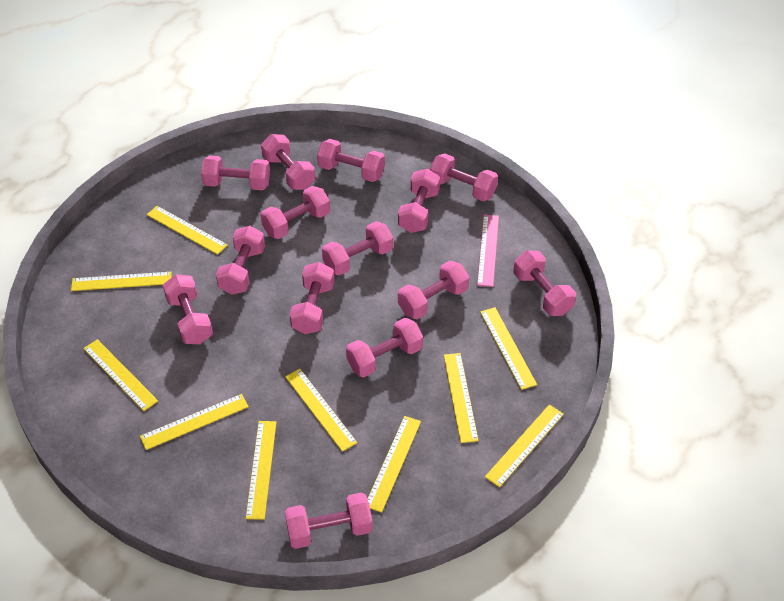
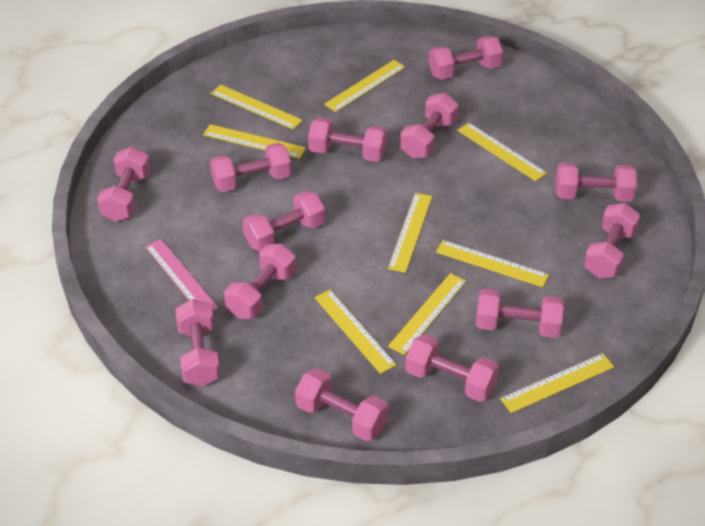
pink dumbbell: 14 -> 13
yellow ruler: 10 -> 9

